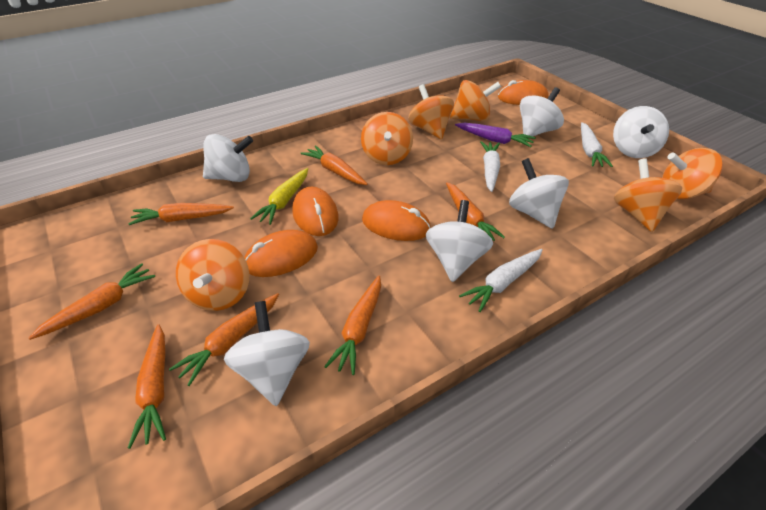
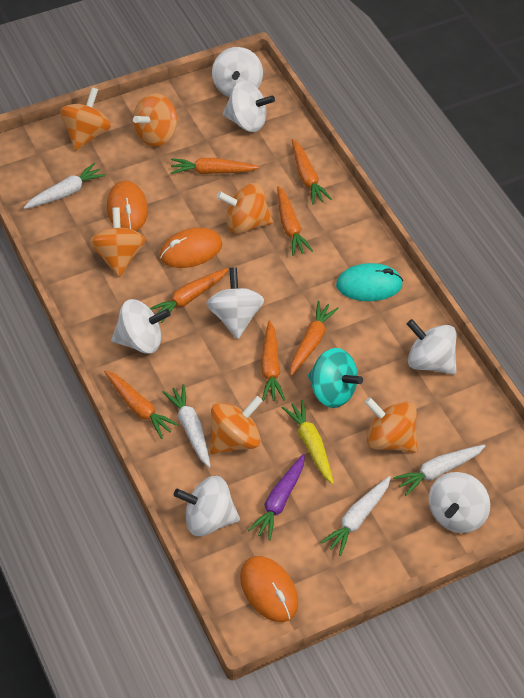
orange mouse: 4 -> 3
turquoise mouse: 0 -> 1
turquoise spinning top: 0 -> 1
white carrot: 3 -> 4
white spinning top: 6 -> 7

